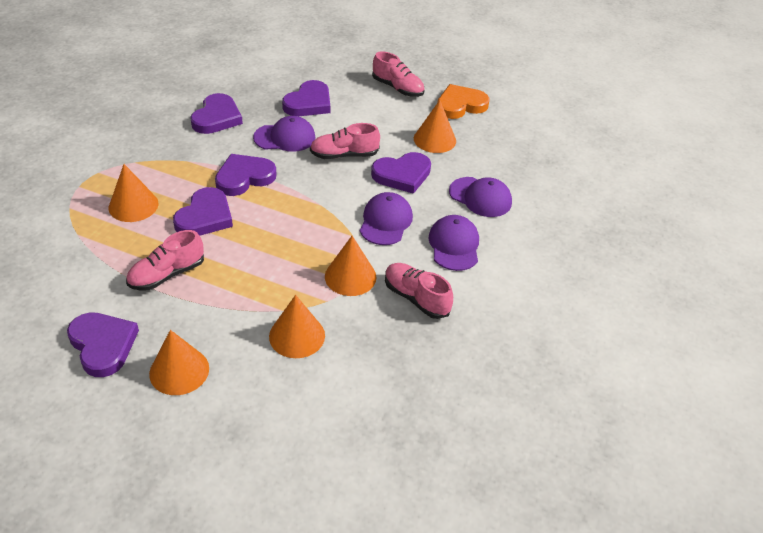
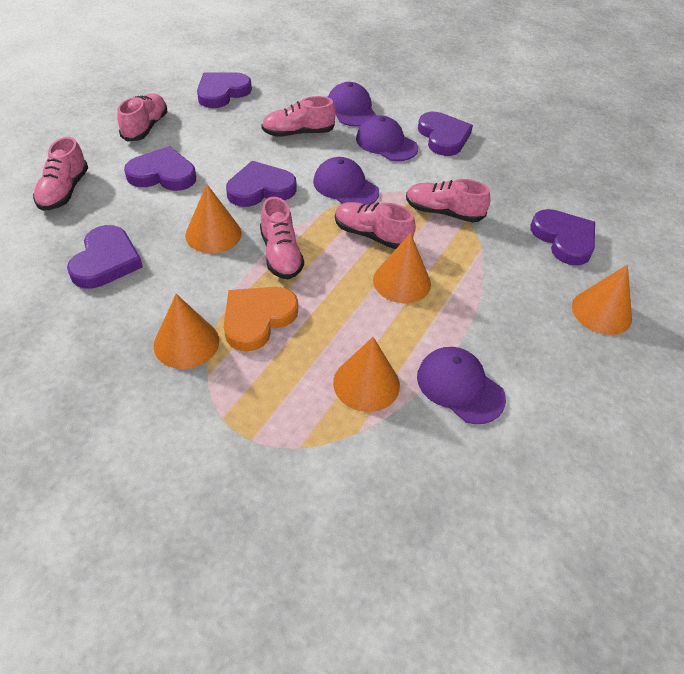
pink shoe: 4 -> 6

